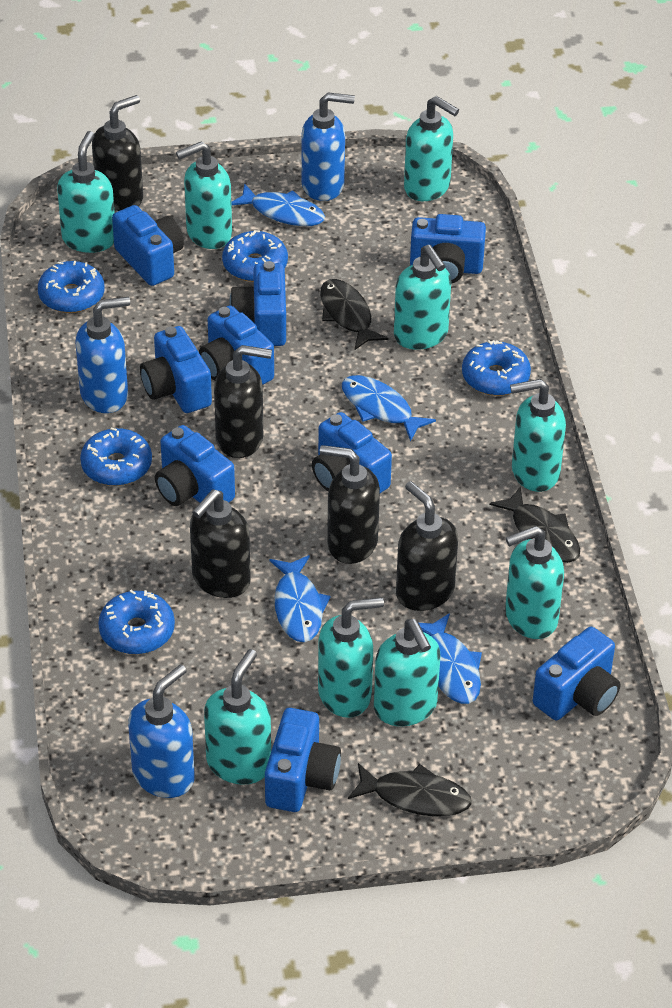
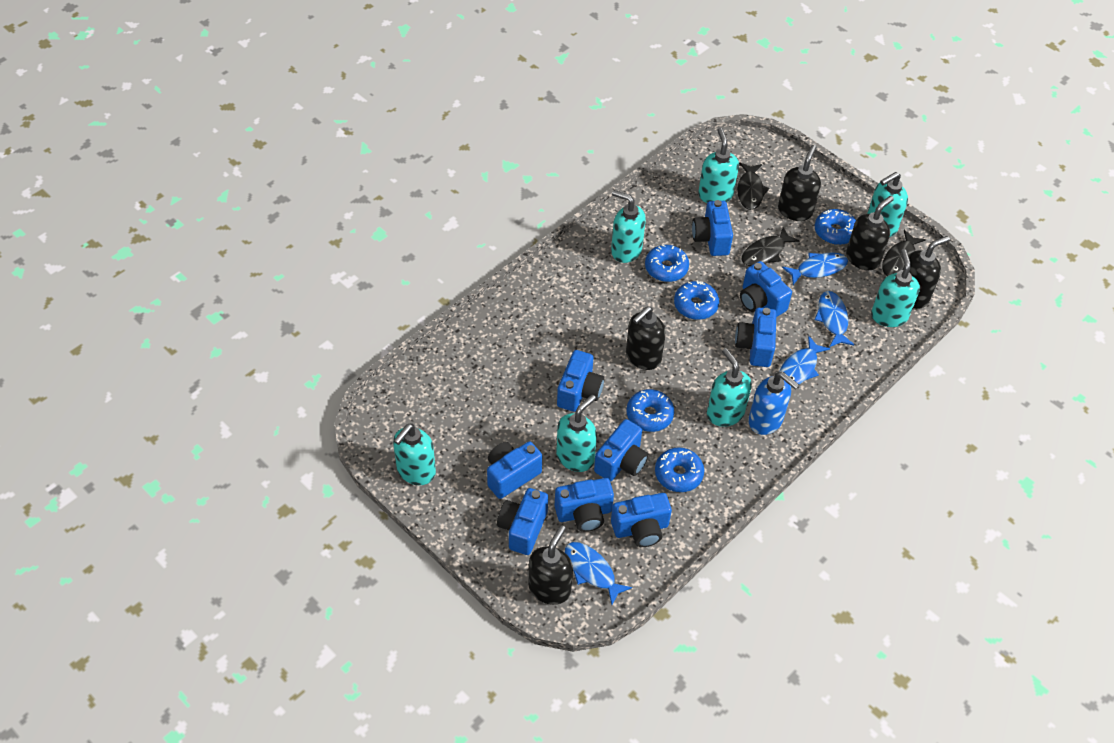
blue soap dispenser: 3 -> 1
turquoise soap dispenser: 9 -> 7

